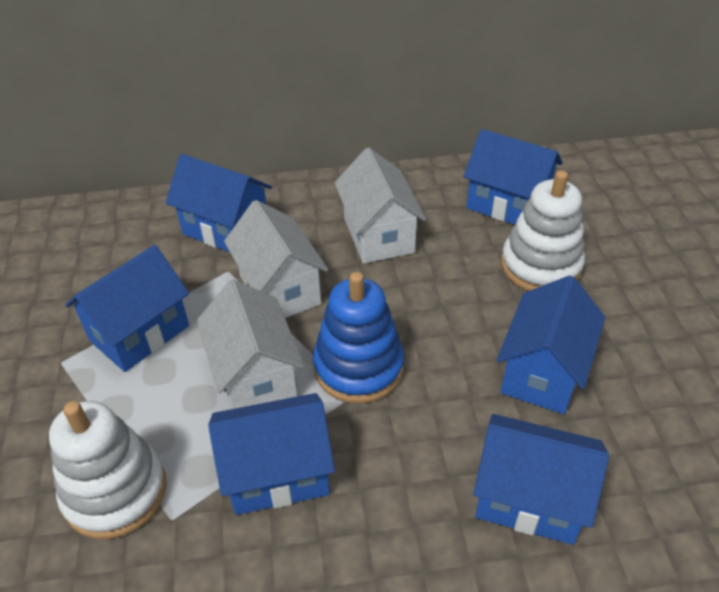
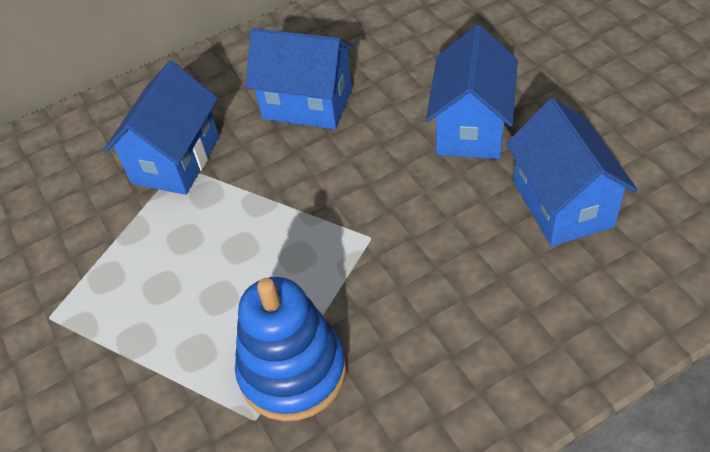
blue house: 6 -> 4
white house: 3 -> 0
white stacking toy: 2 -> 0

